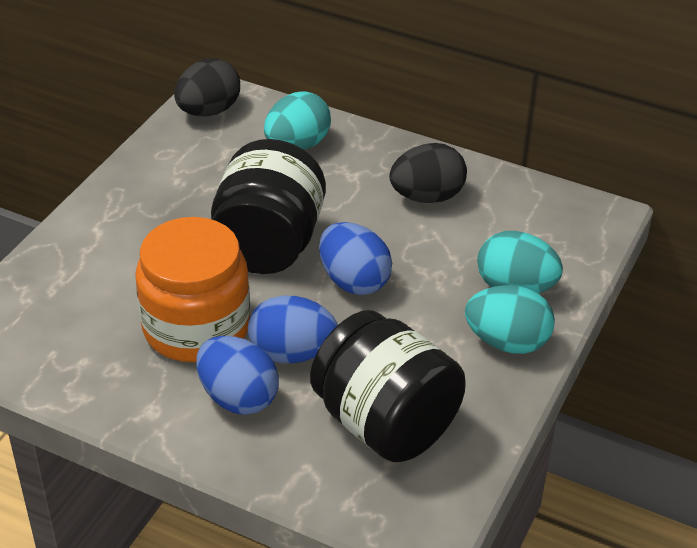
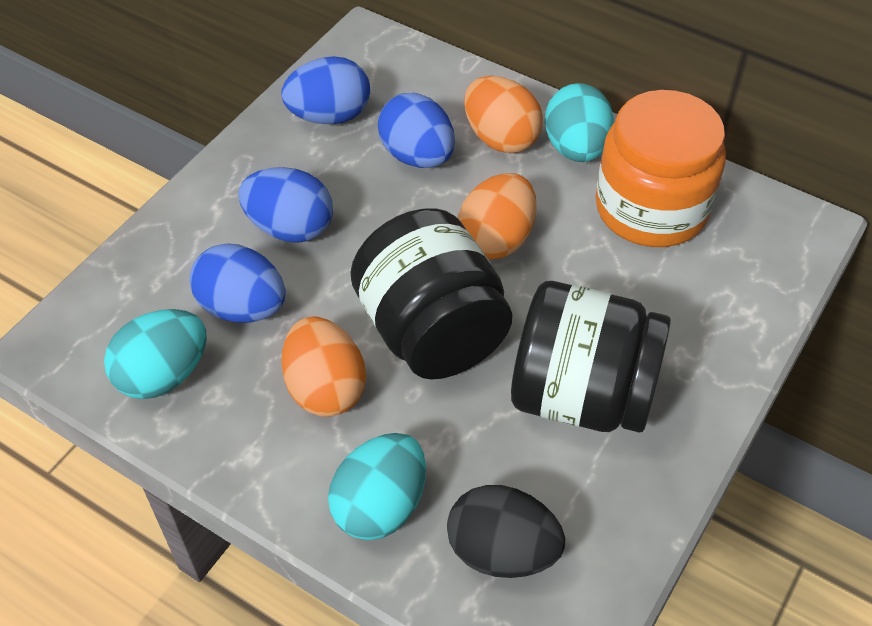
black egg: 2 -> 1
blue egg: 3 -> 4
orange egg: 0 -> 3

